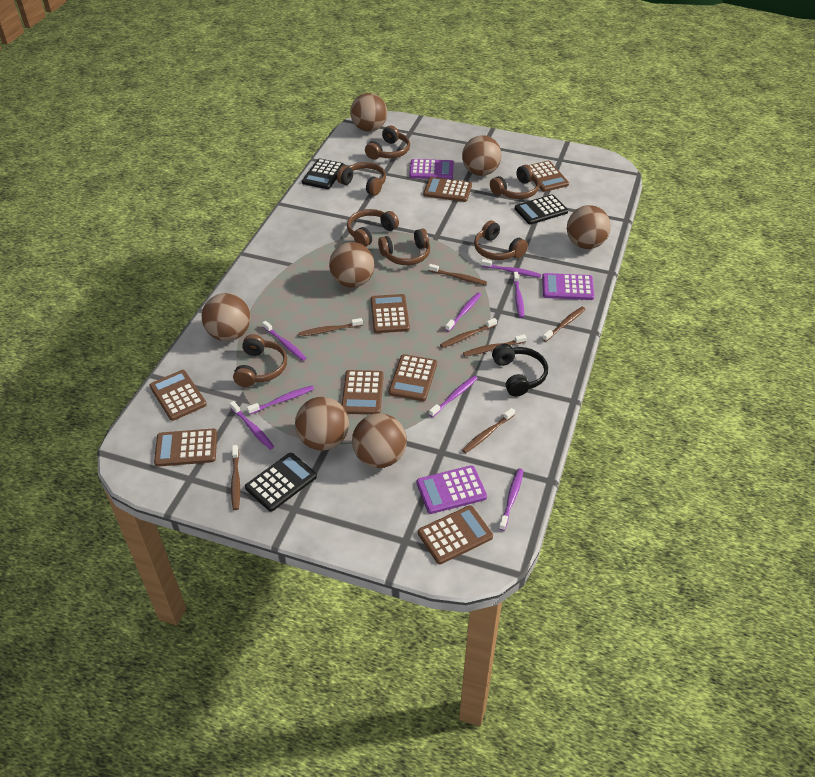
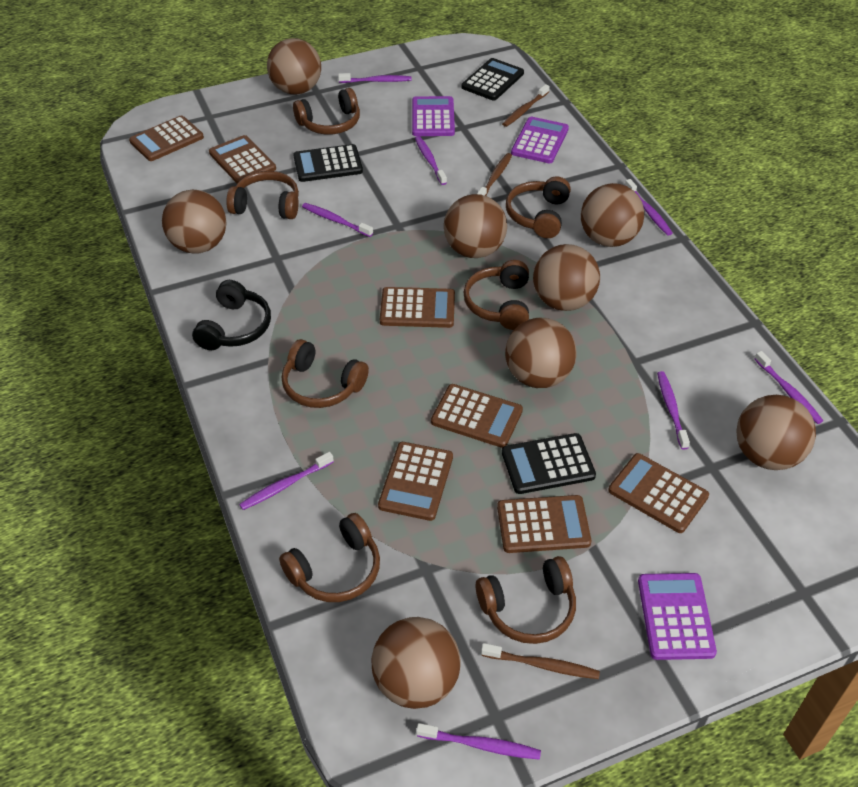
brown ball: 7 -> 8
brown calculator: 8 -> 7
brown toothbrush: 7 -> 3

